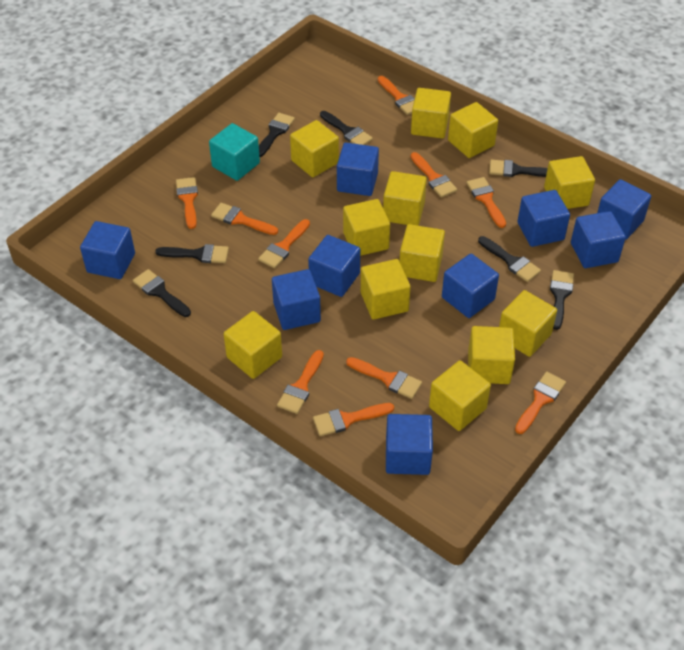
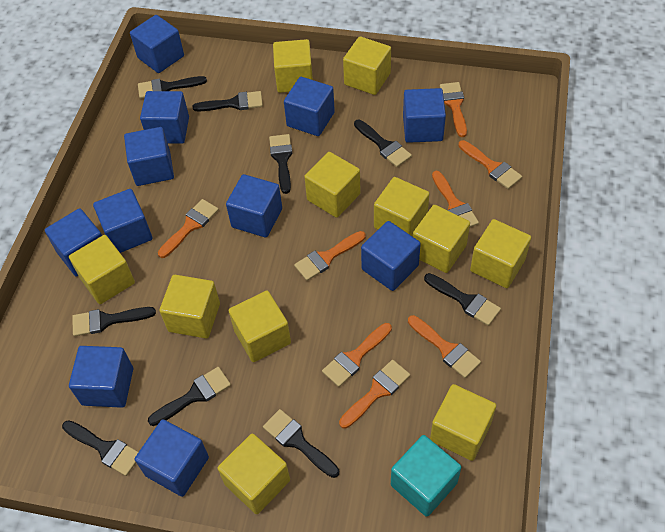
black brush: 7 -> 9
blue cube: 9 -> 11
orange brush: 10 -> 8
yellow cube: 12 -> 11

